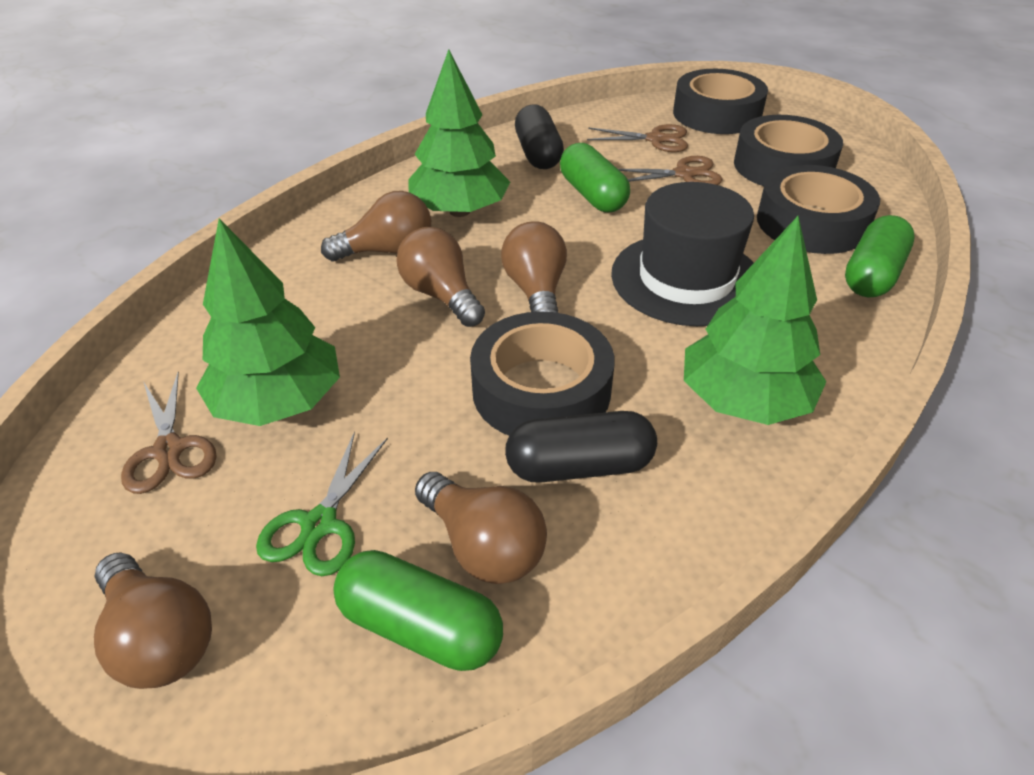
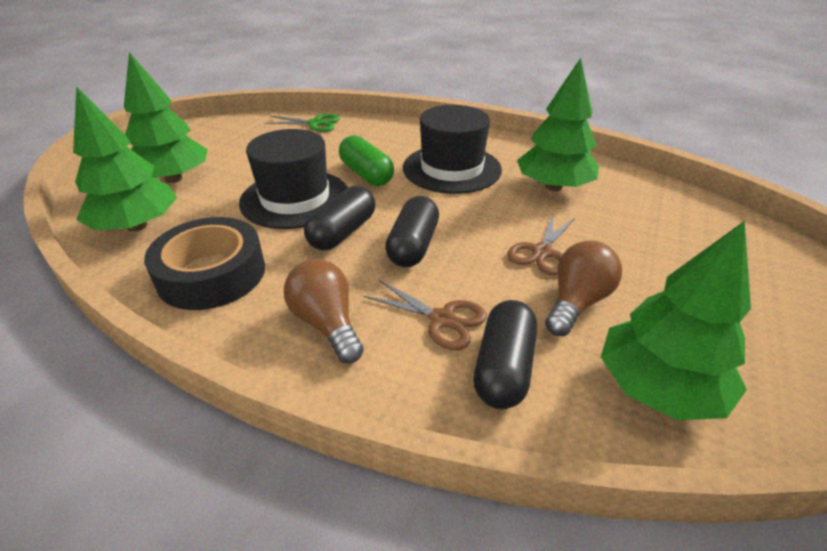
black capsule: 2 -> 3
black hat: 1 -> 2
black tape: 4 -> 1
brown light bulb: 5 -> 2
brown scissors: 3 -> 2
green capsule: 3 -> 1
green tree: 3 -> 4

